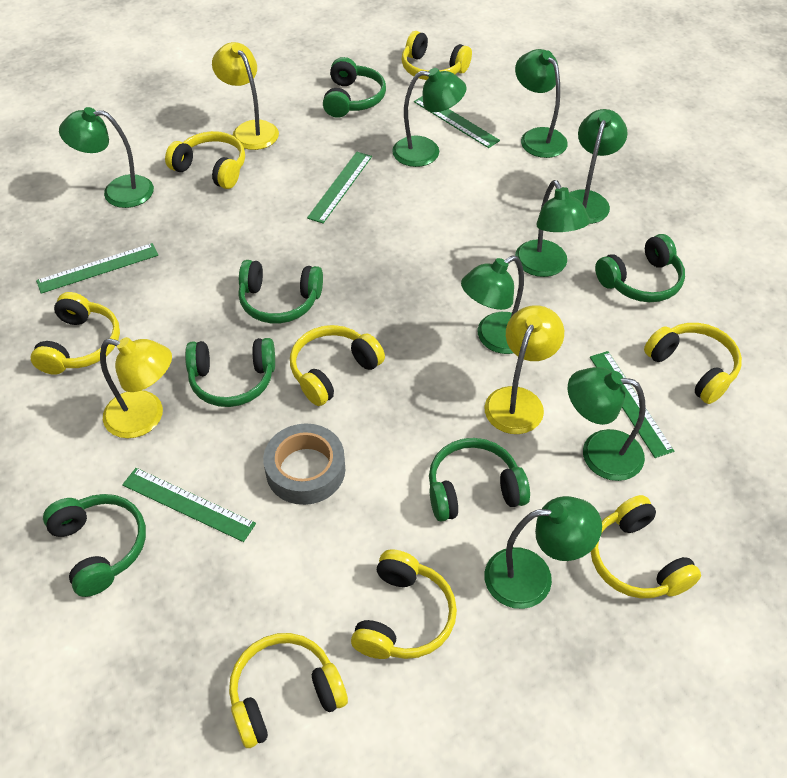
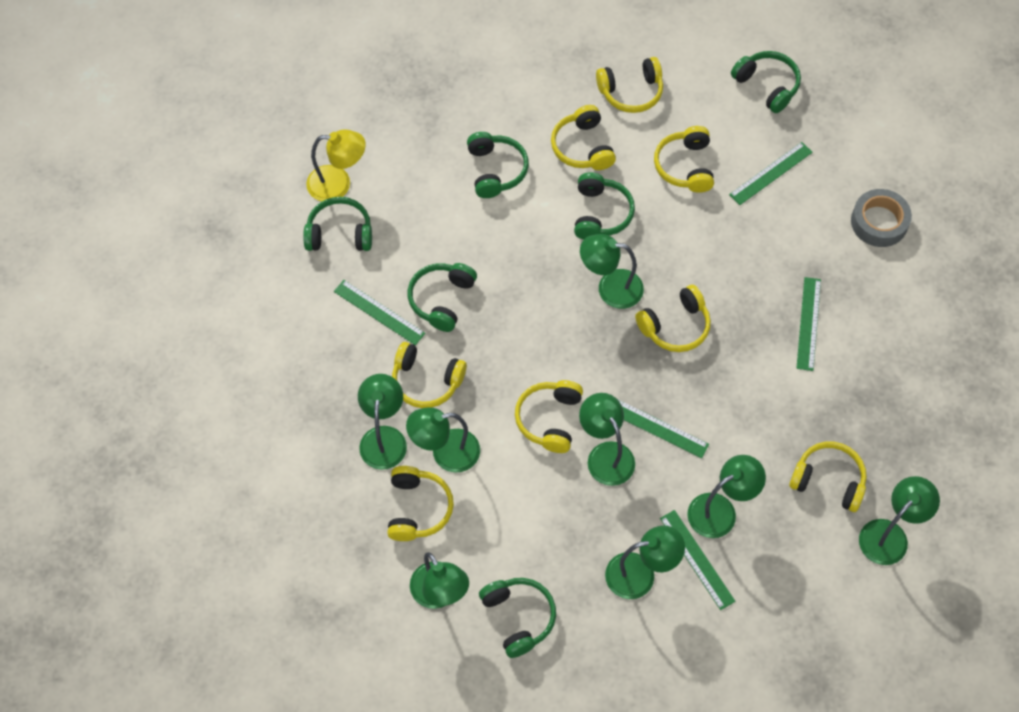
yellow lamp: 3 -> 1

